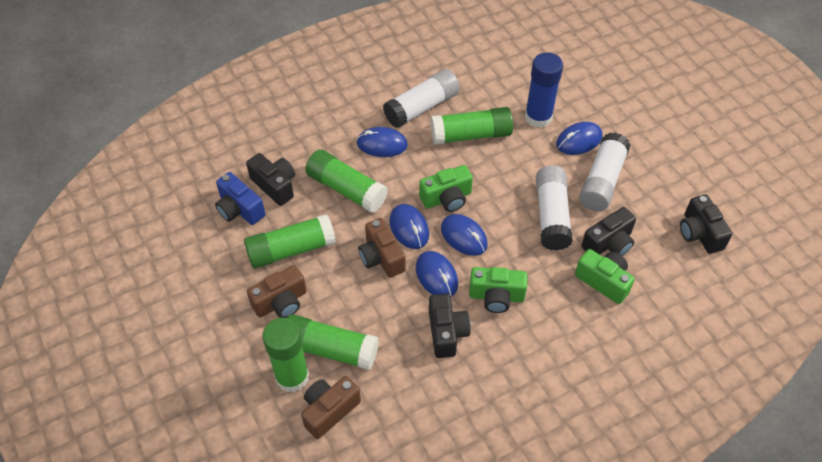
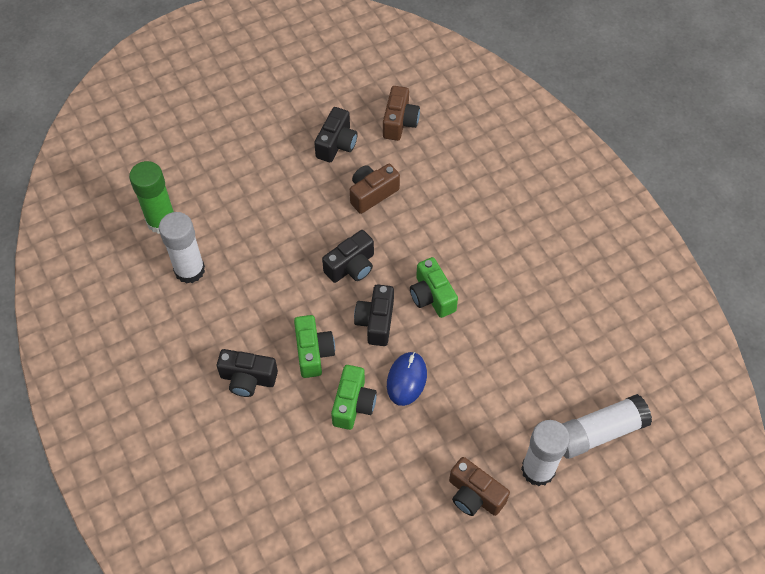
blue camera: 1 -> 0
blue glue stick: 1 -> 0
blue mouse: 5 -> 1
green glue stick: 5 -> 1

